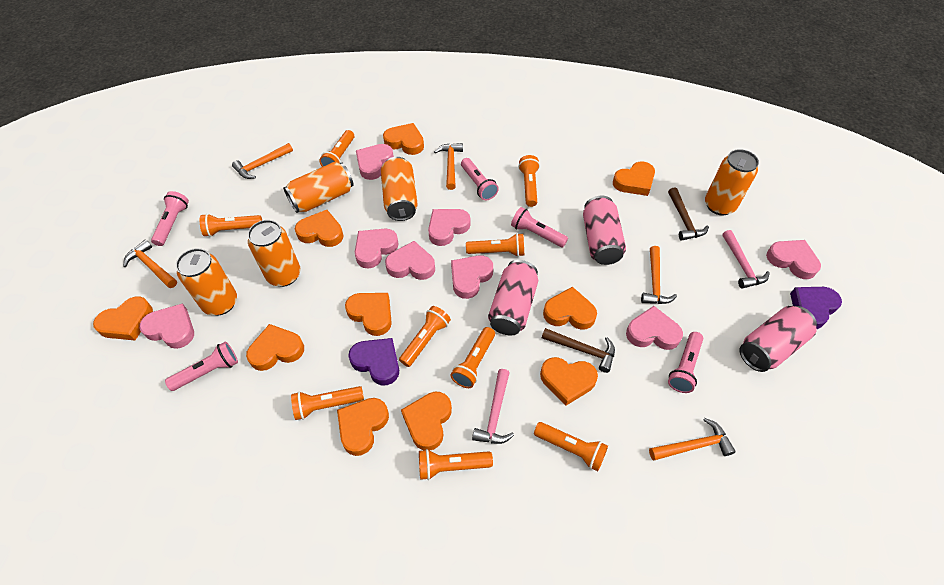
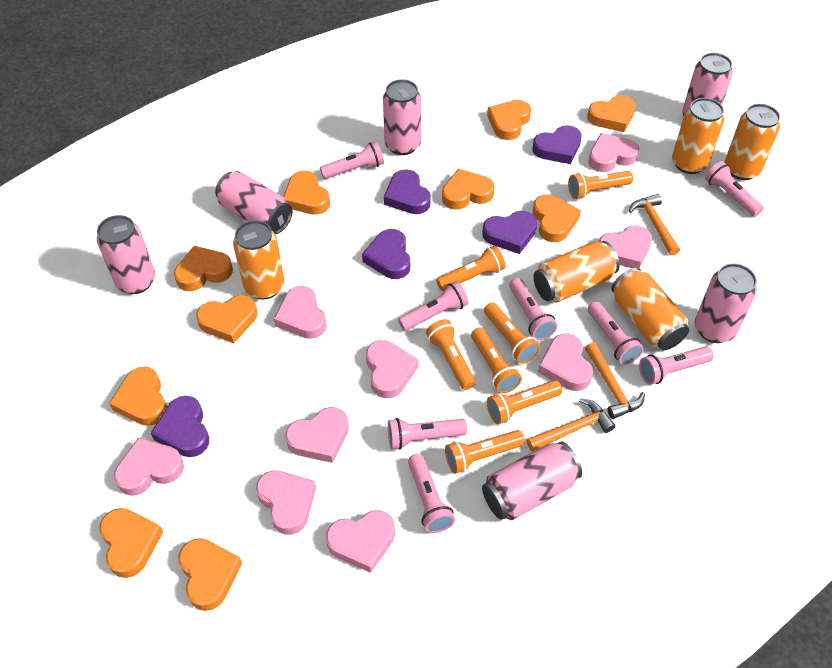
brown hammer: 2 -> 0
orange flashlight: 9 -> 7
orange hammer: 5 -> 3
pink can: 3 -> 6
pink flashlight: 5 -> 8
pink hammer: 2 -> 0
pink heart: 8 -> 9
purple heart: 2 -> 5

